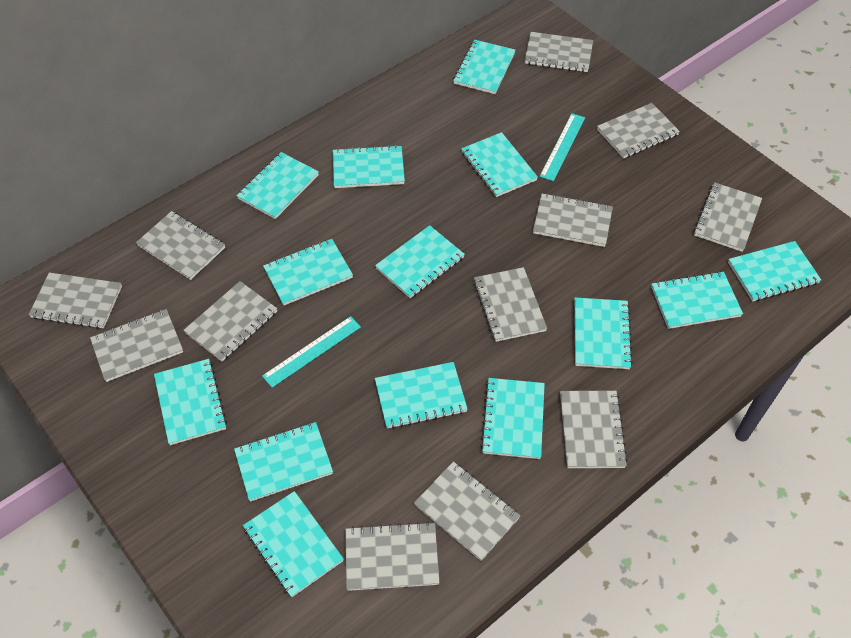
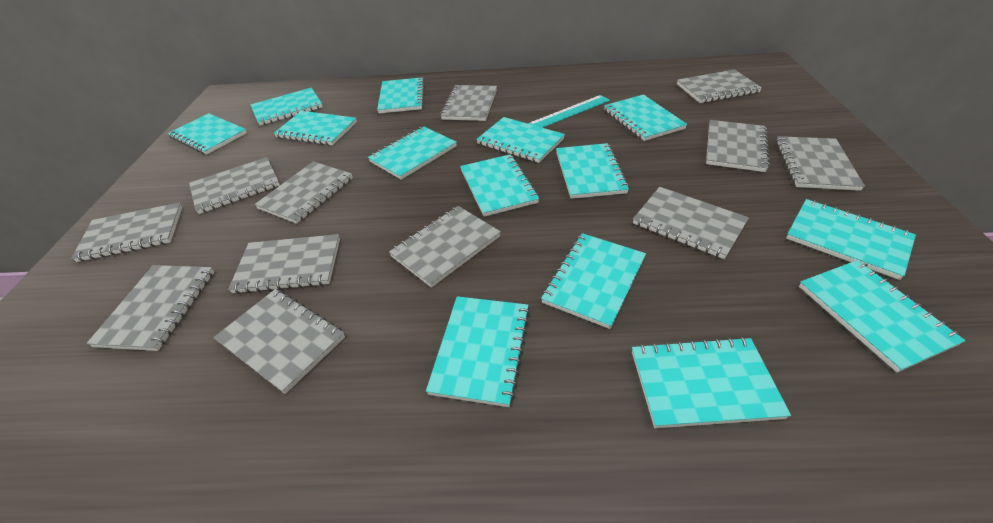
turquoise ruler: 2 -> 1

